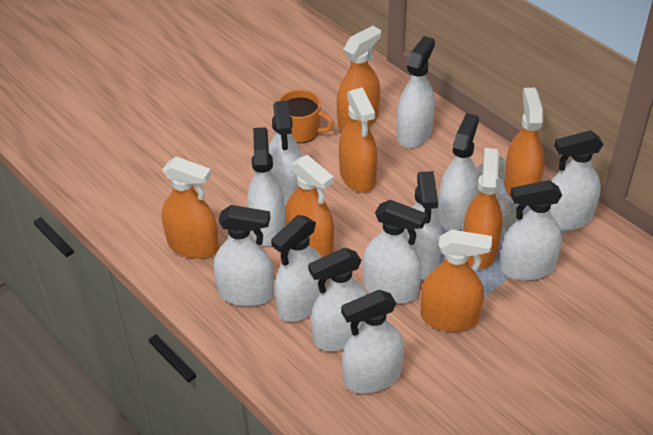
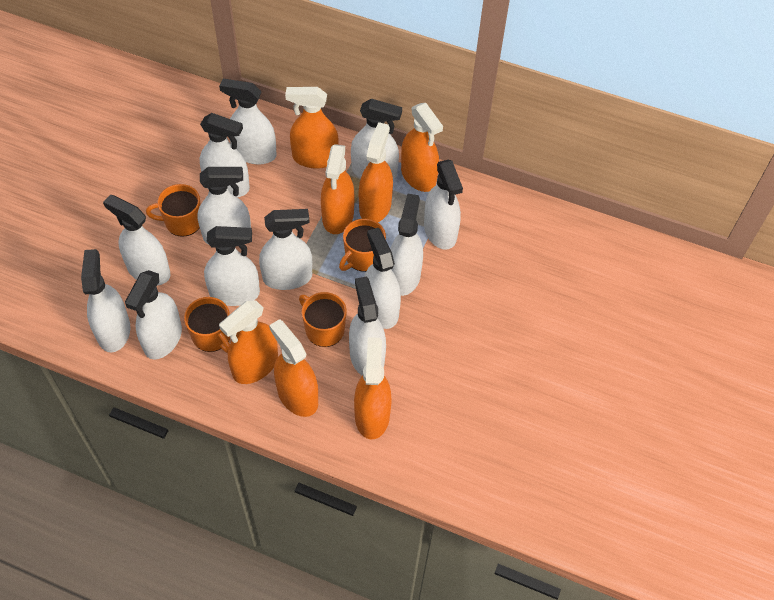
orange mug: 1 -> 4
white spray bottle: 12 -> 13

